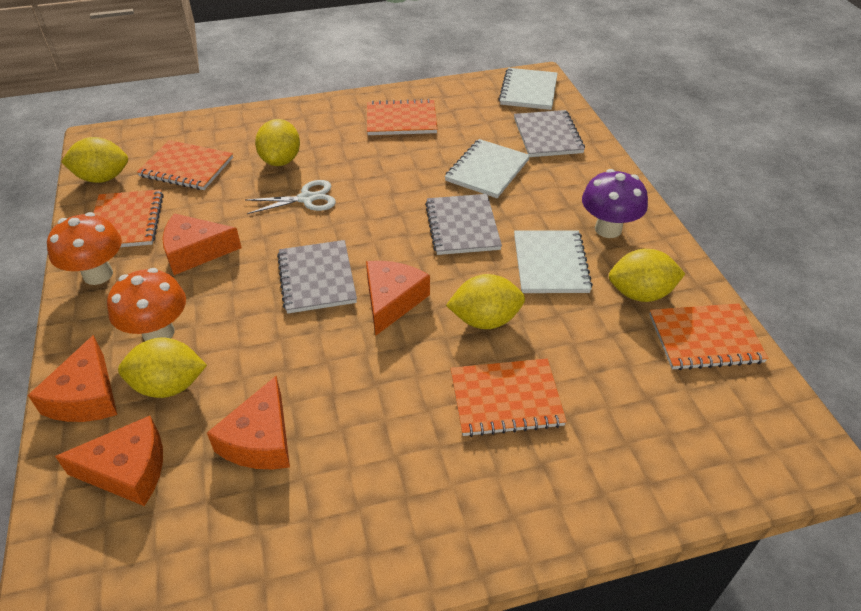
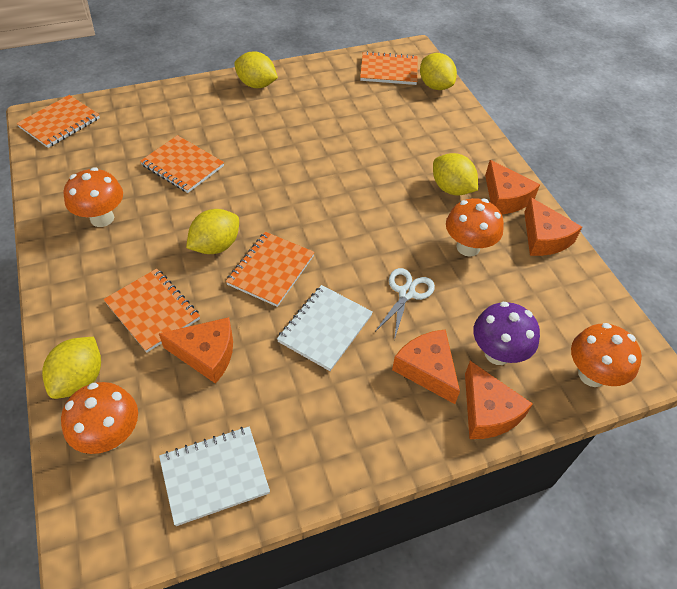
grey notebook: 3 -> 0
orange mushroom: 2 -> 4
white notebook: 3 -> 2

